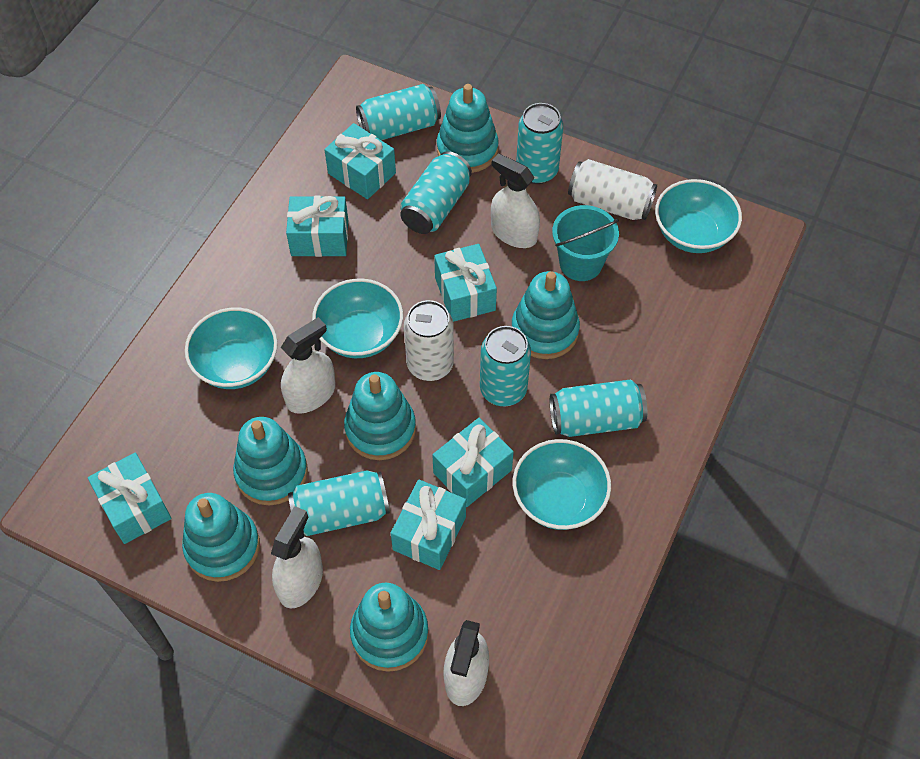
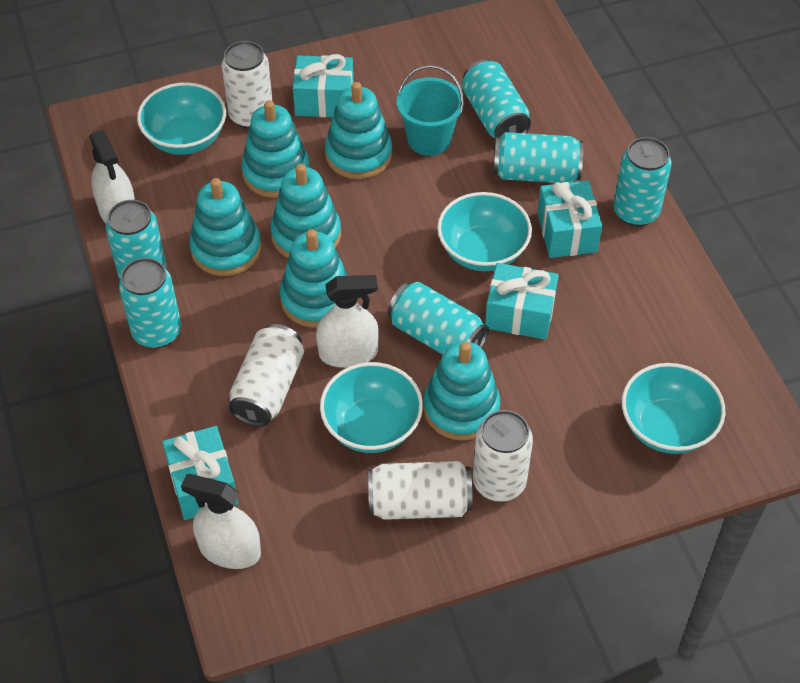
turquoise gift: 6 -> 4
white can: 2 -> 4
white spray bottle: 4 -> 3

